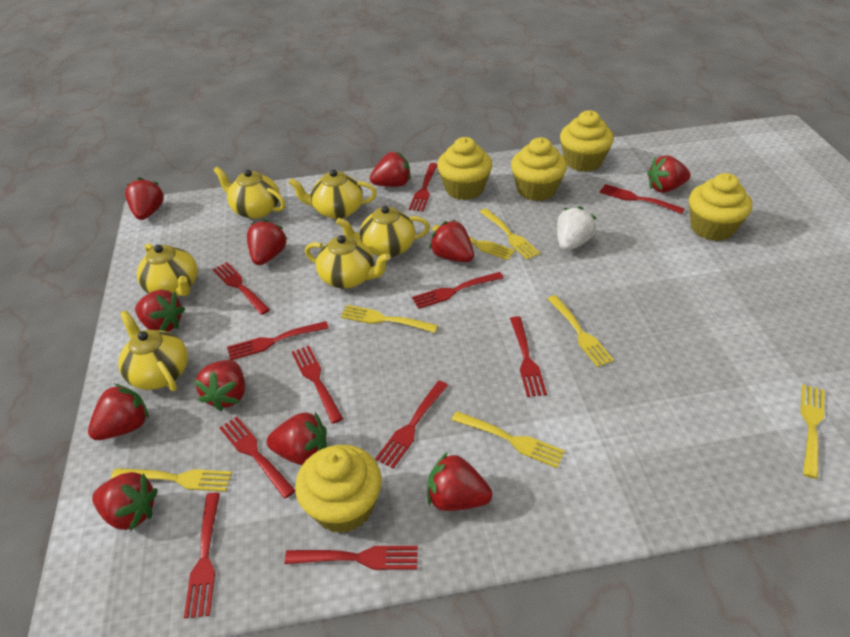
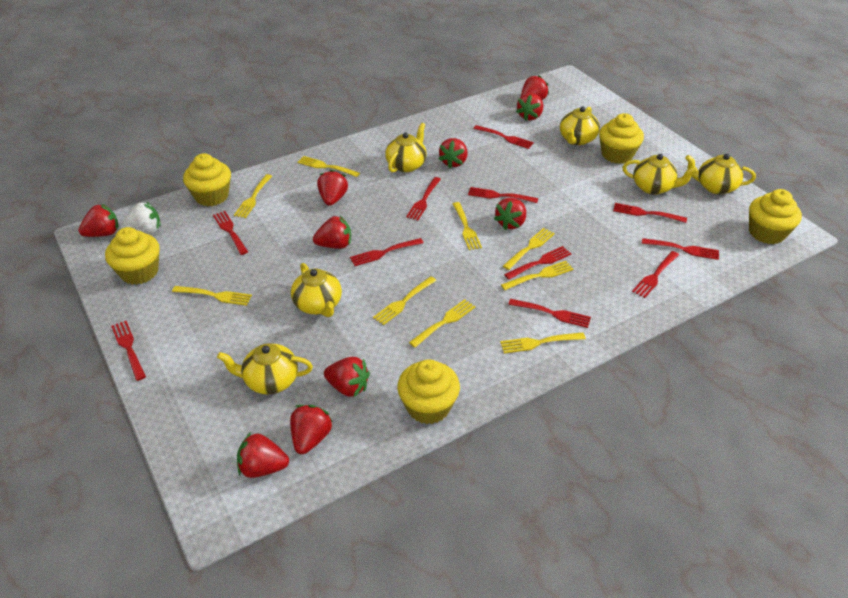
red strawberry: 11 -> 10
yellow fork: 7 -> 9

